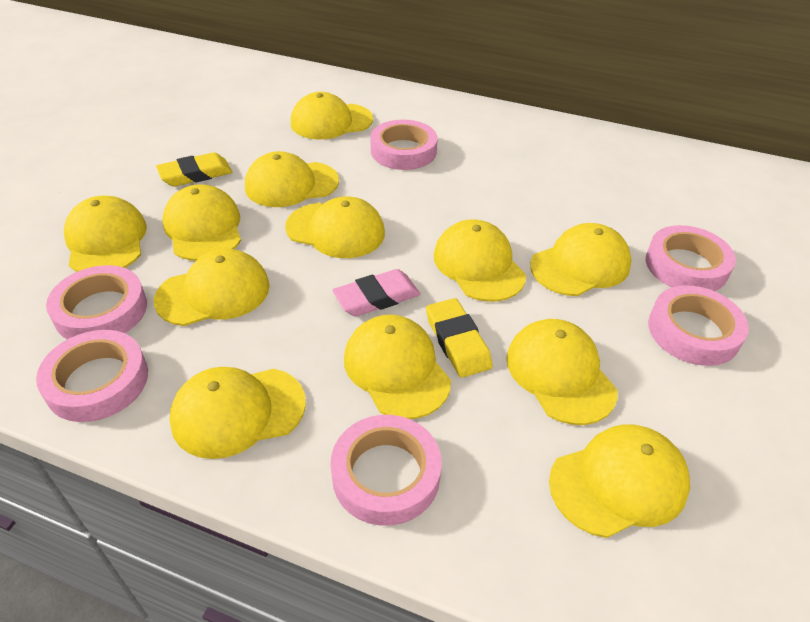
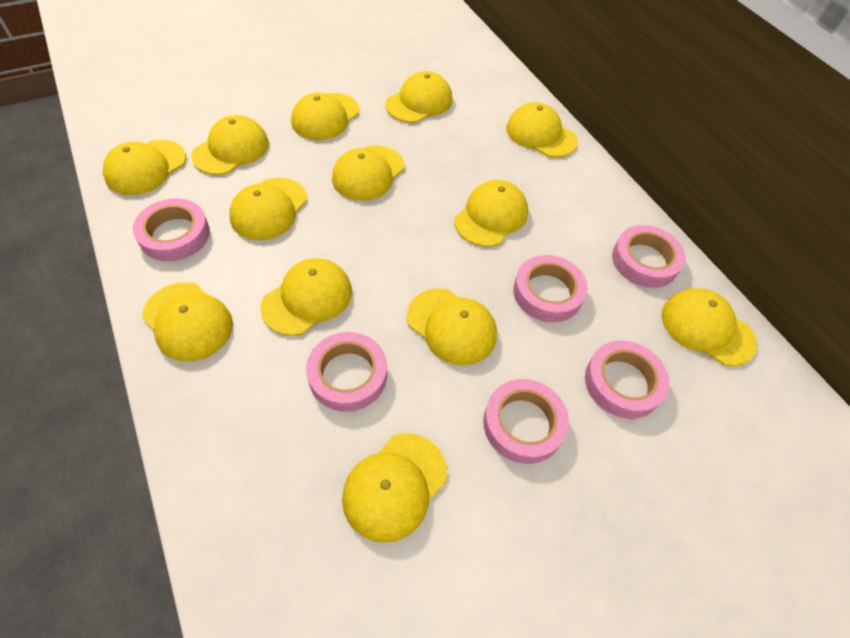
pink eraser: 1 -> 0
yellow cap: 12 -> 13
yellow eraser: 2 -> 0

